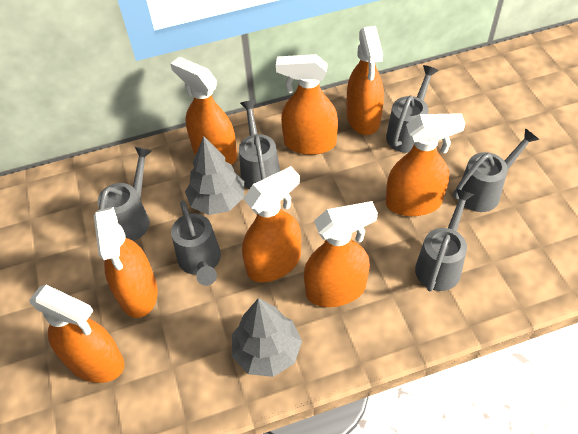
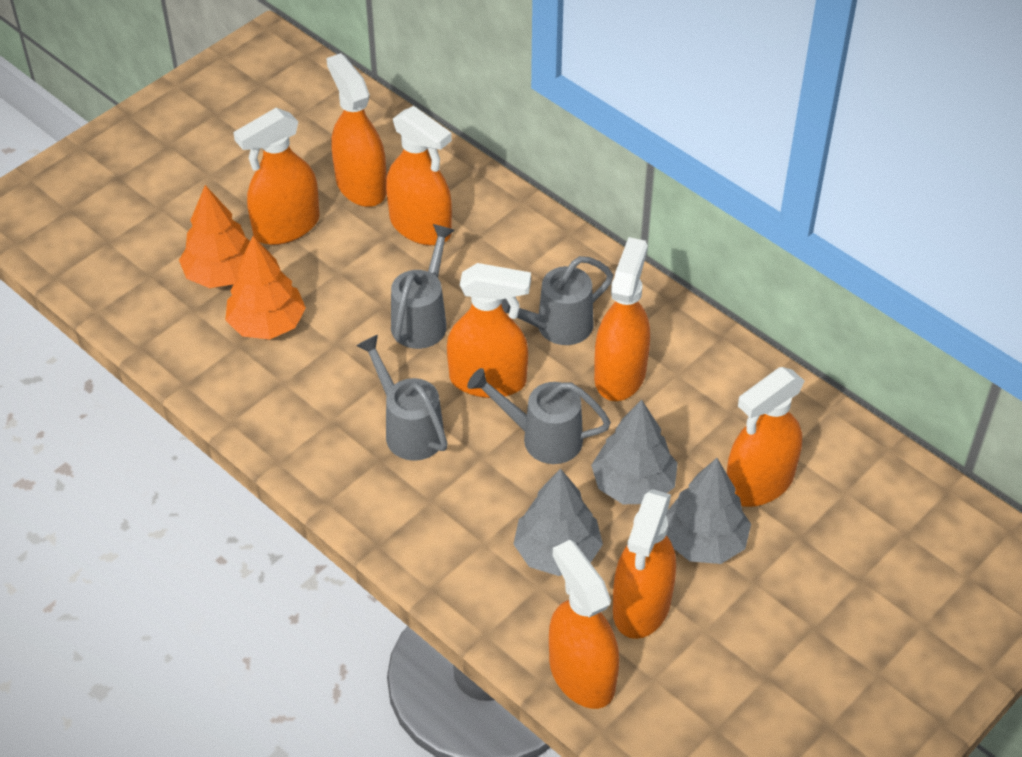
grey tree: 2 -> 3
grey watering can: 6 -> 4
orange tree: 0 -> 2

